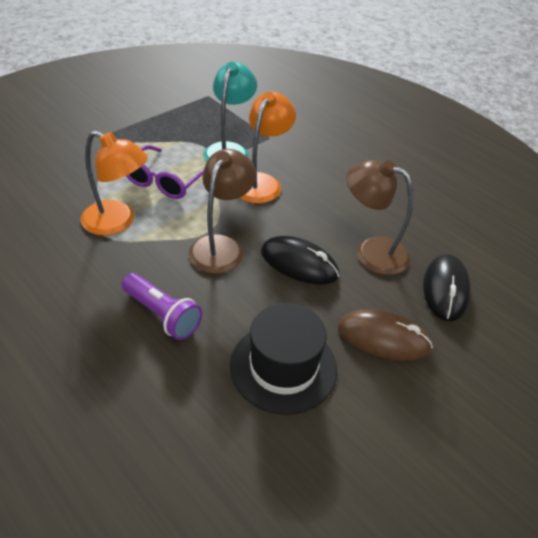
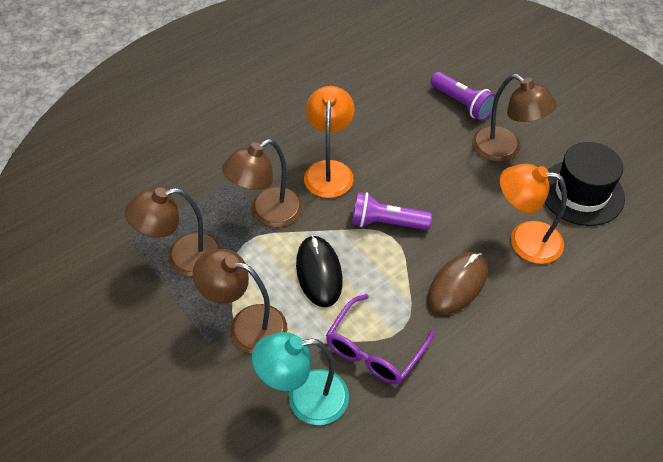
black mouse: 2 -> 1
brown lamp: 2 -> 4
purple flashlight: 1 -> 2

